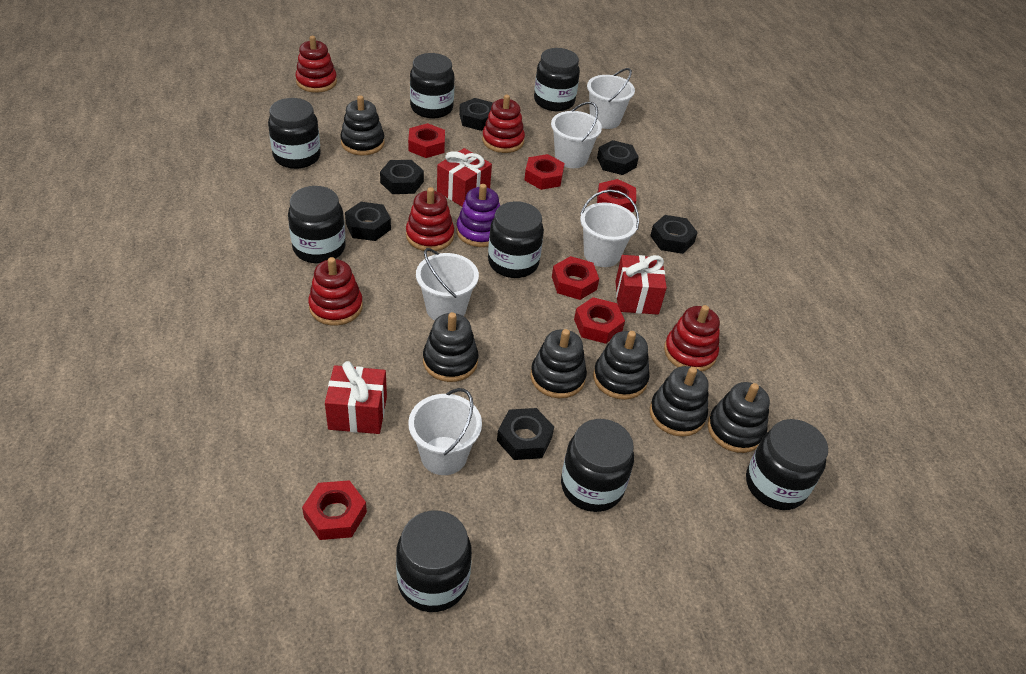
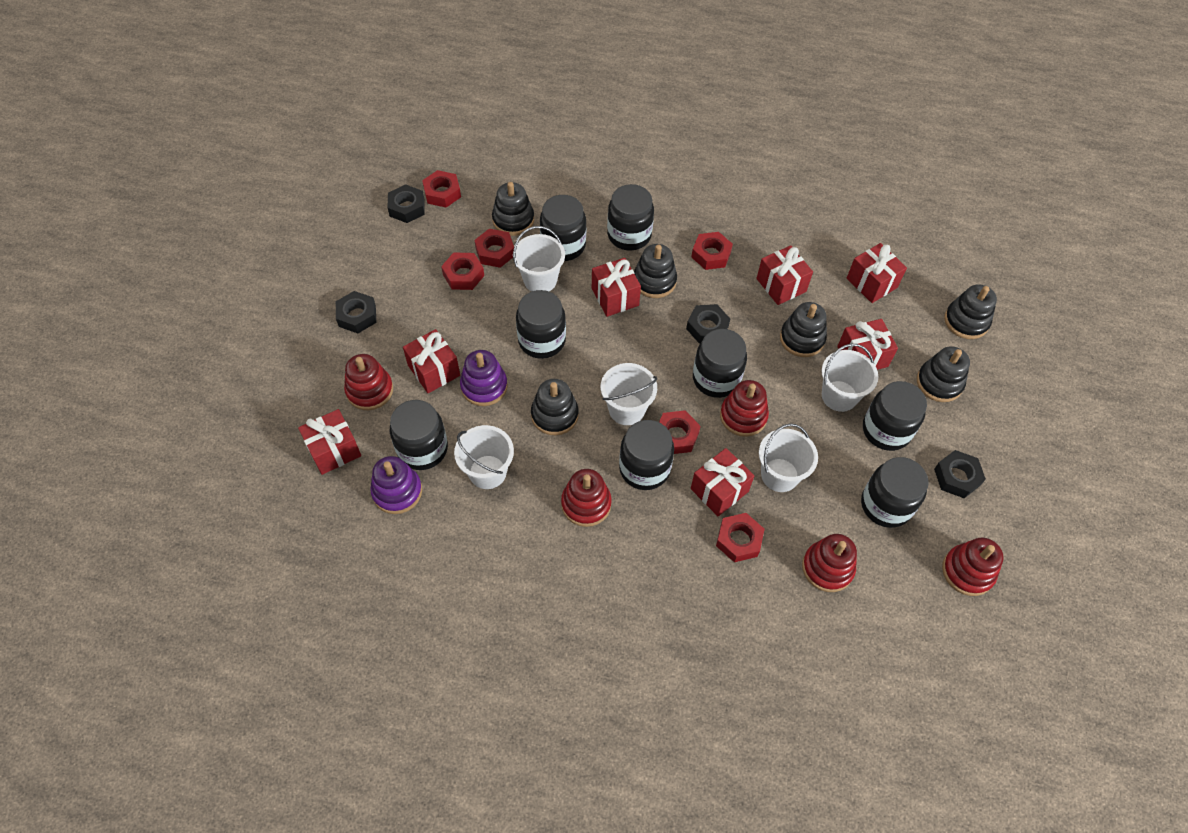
black nut: 6 -> 4
purple stacking toy: 1 -> 2
red gift: 3 -> 7

